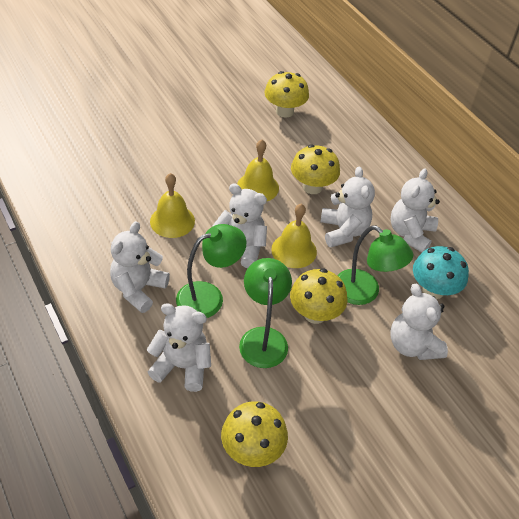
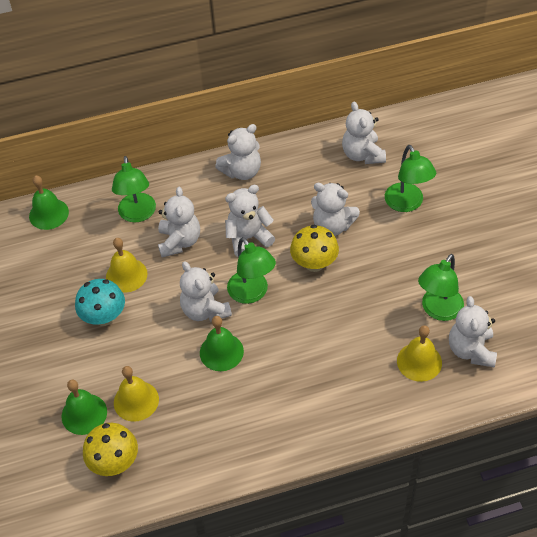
green bell: 0 -> 3
green lamp: 3 -> 4
white teddy bear: 6 -> 7
yellow mushroom: 4 -> 2

